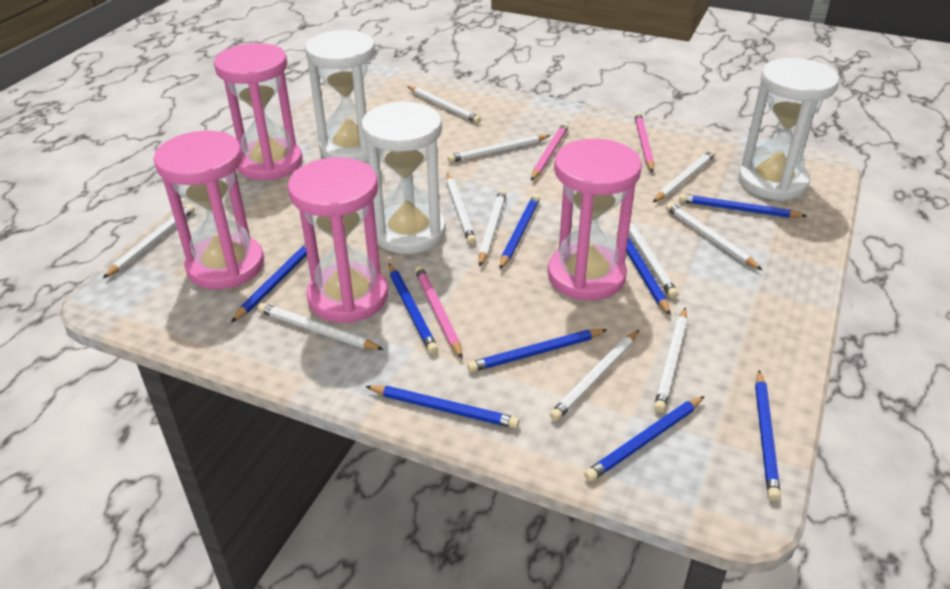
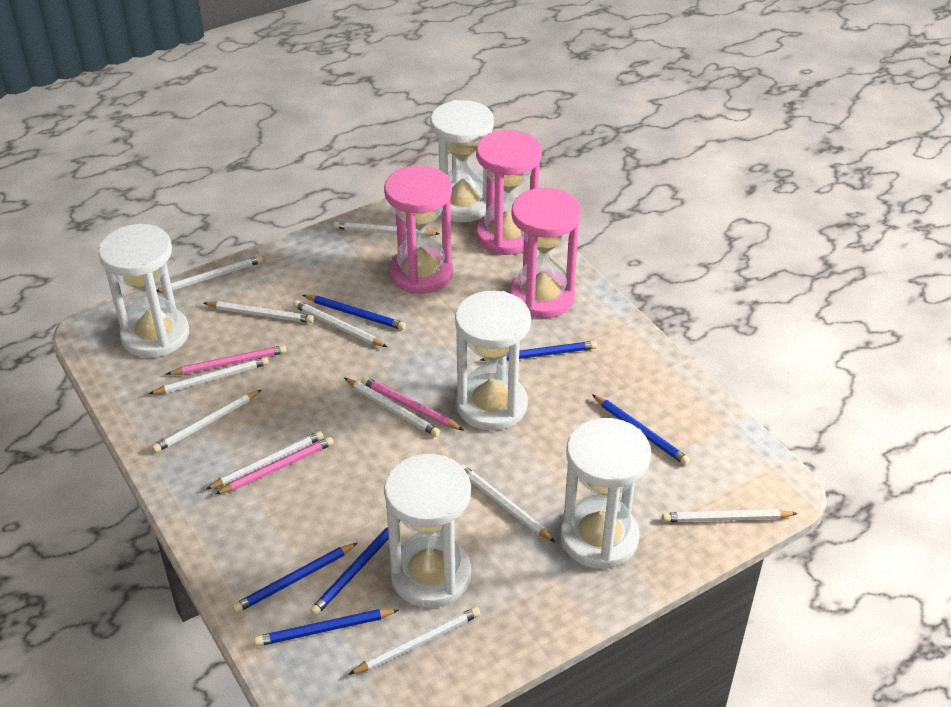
blue pencil: 9 -> 6
pink hourglass: 4 -> 3
white hourglass: 3 -> 5

